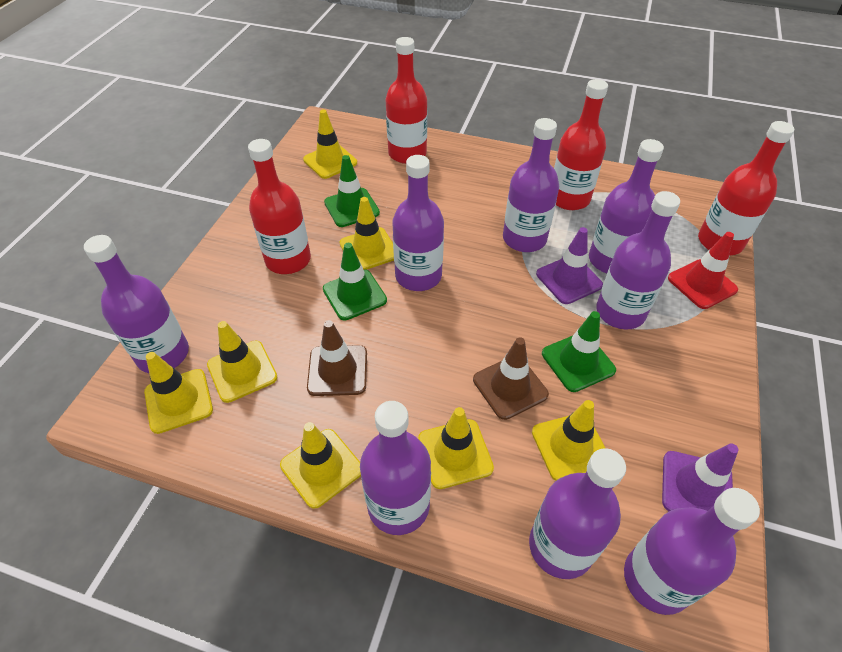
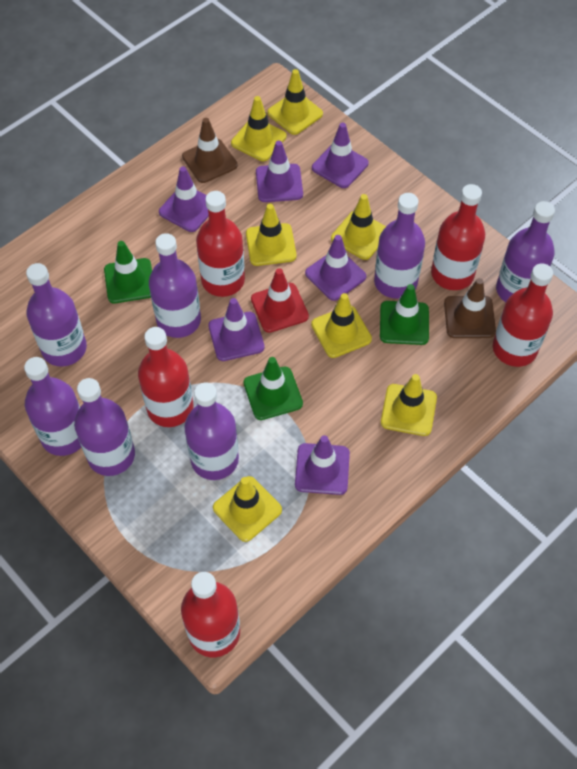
purple bottle: 8 -> 7
purple traffic cone: 2 -> 6
red bottle: 4 -> 5

